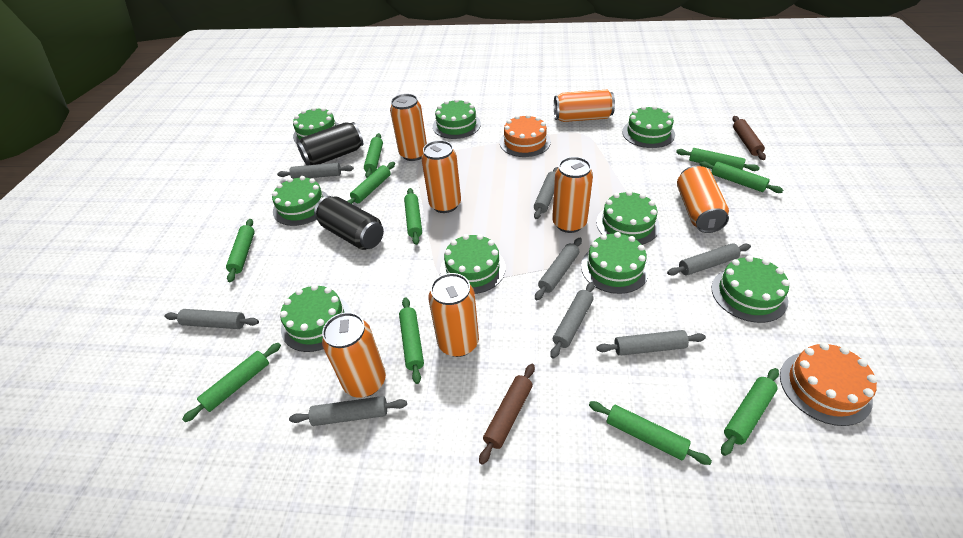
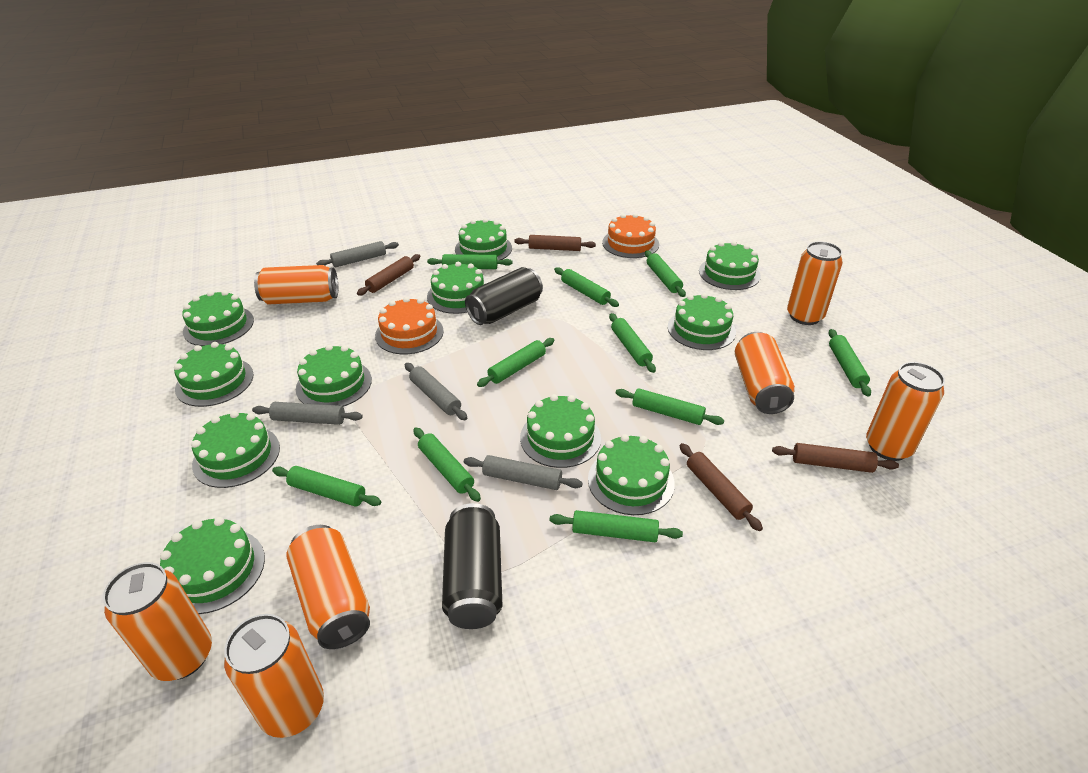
brown rolling pin: 2 -> 4
green cake: 9 -> 11
grey rolling pin: 8 -> 4

